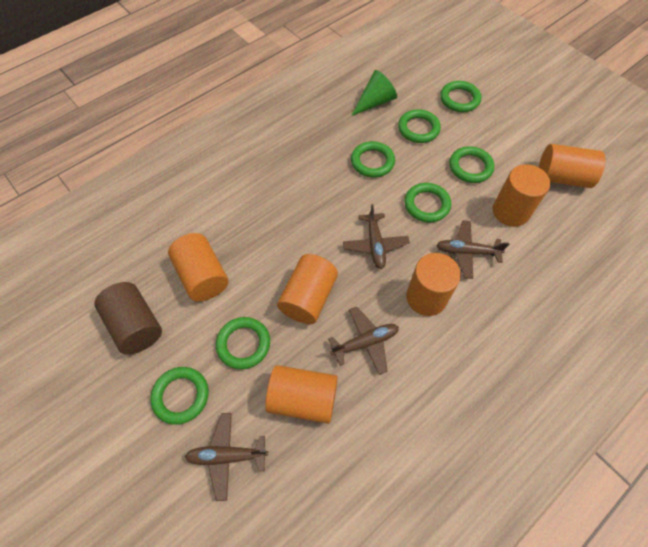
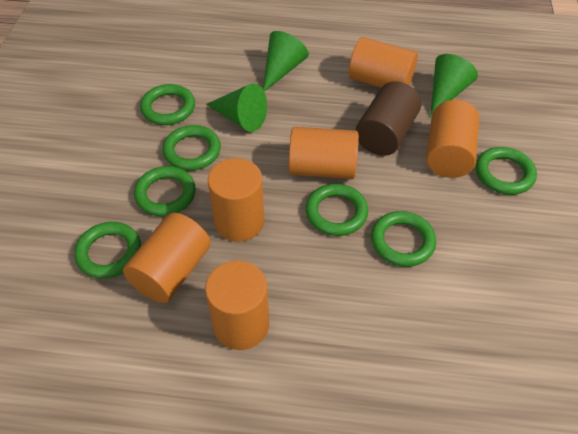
brown plane: 4 -> 0
green cone: 1 -> 3

